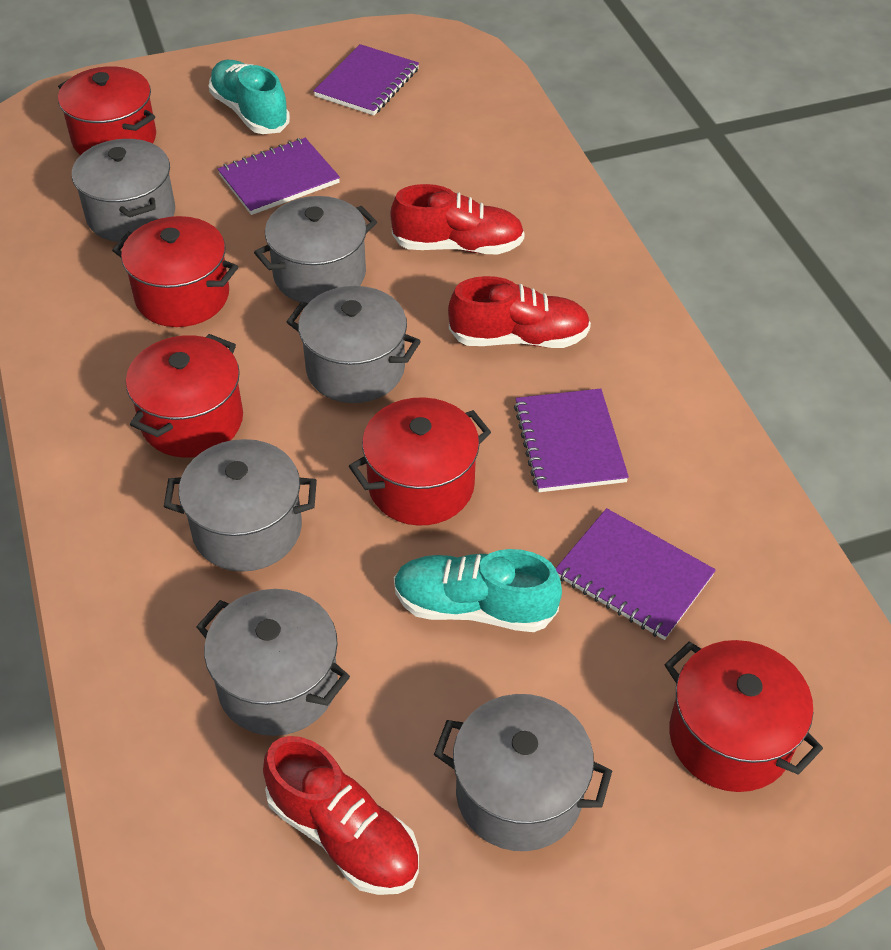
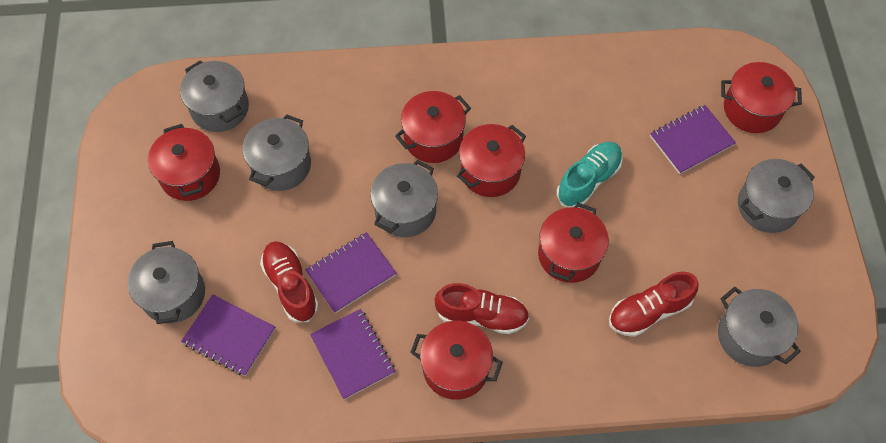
red pot: 5 -> 6
turquoise shoe: 2 -> 1

